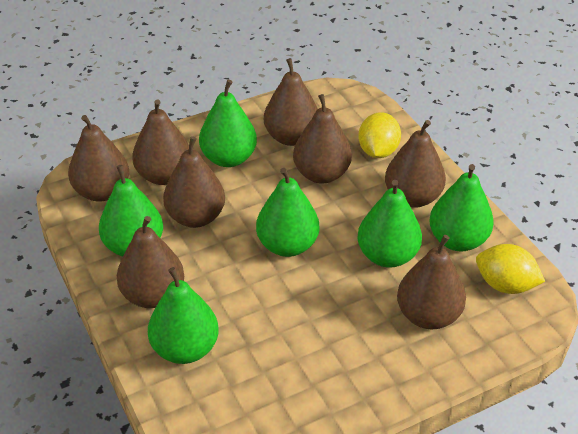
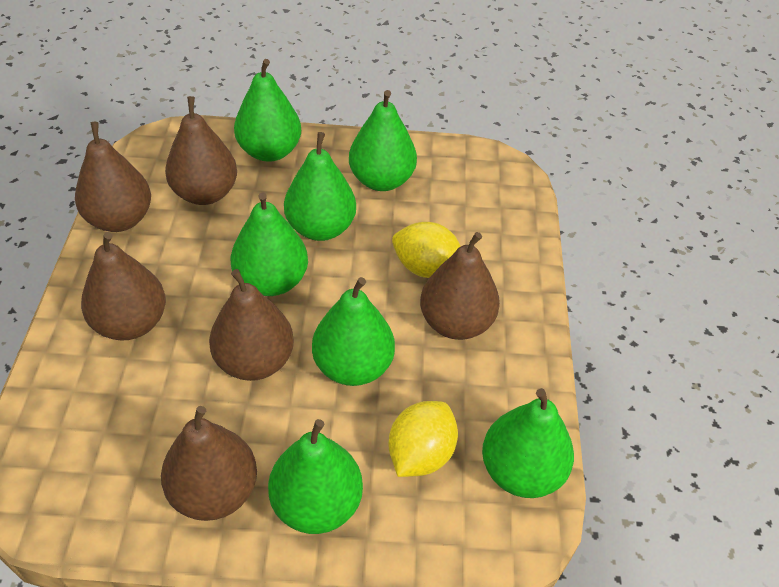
brown pear: 8 -> 6
green pear: 6 -> 7

